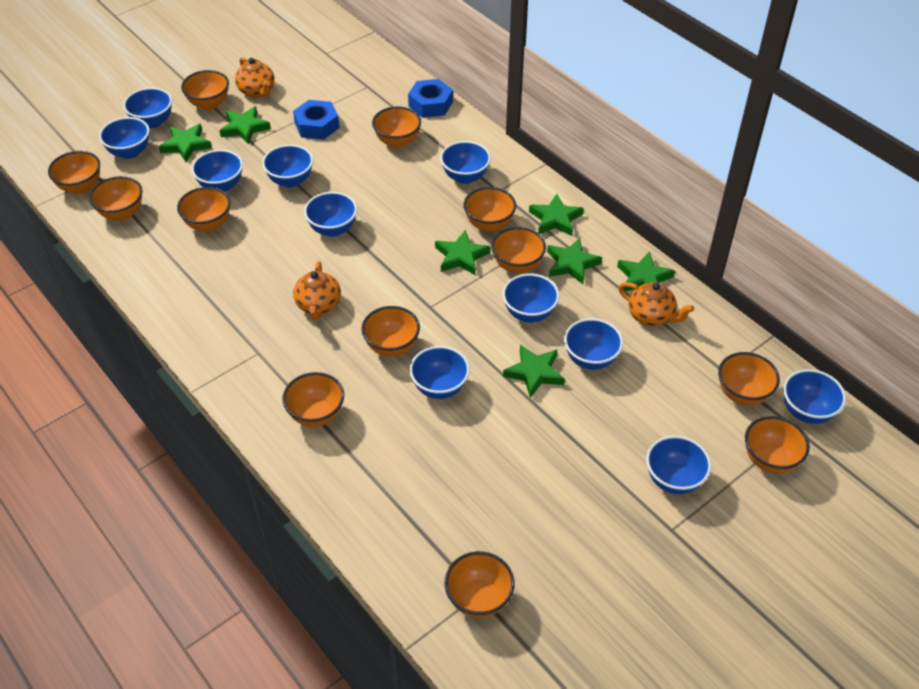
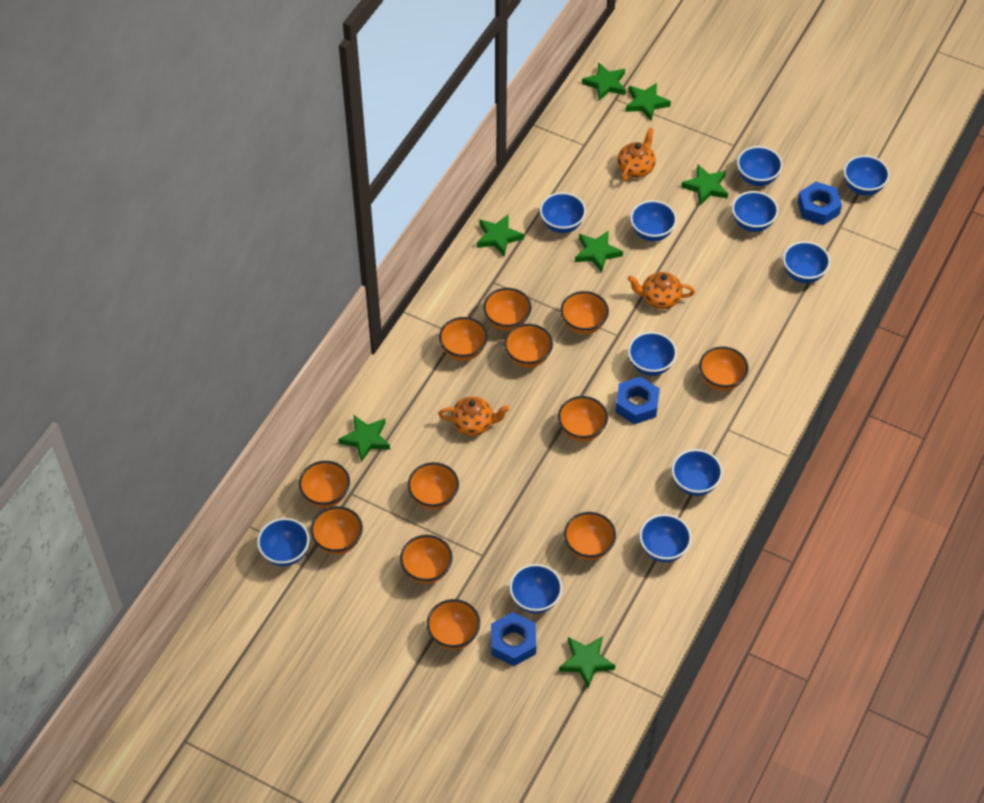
blue nut: 2 -> 3

